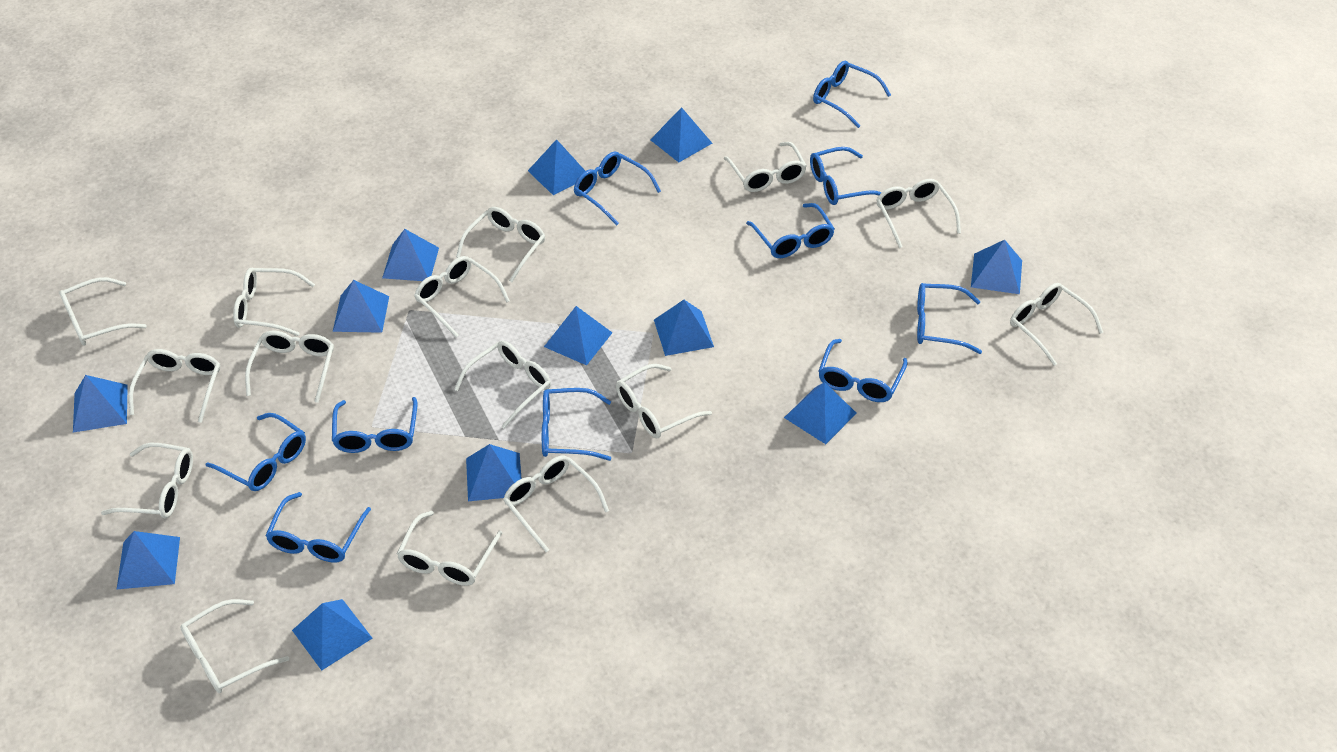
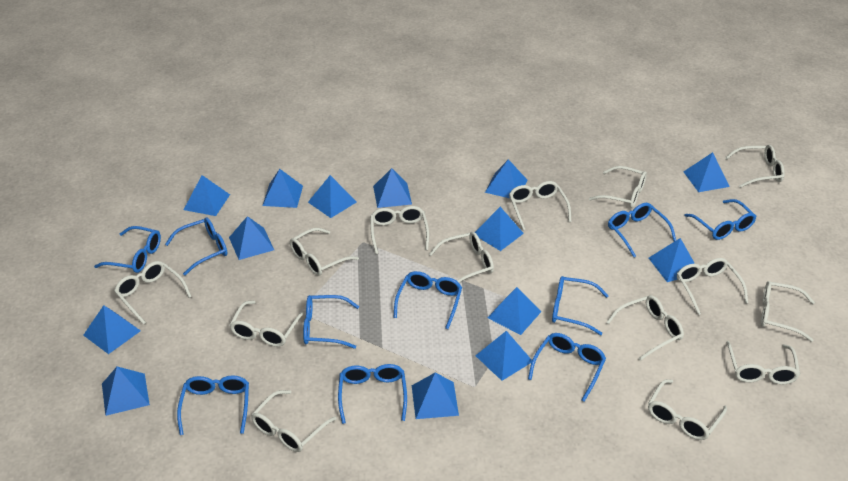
blue pyramid: 12 -> 14
white glasses: 15 -> 14

